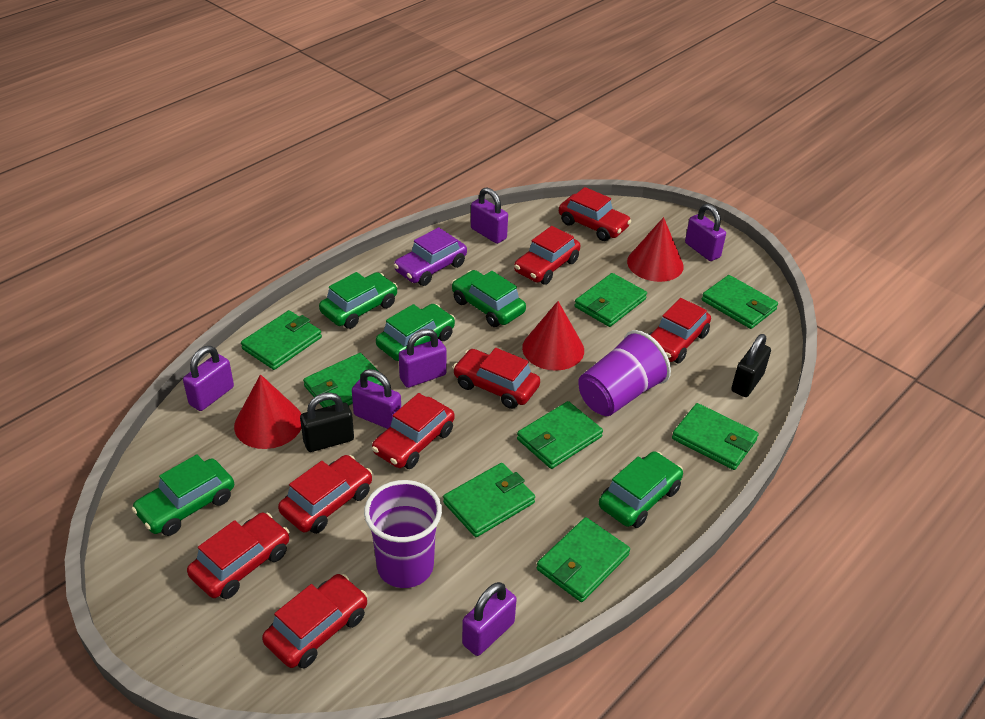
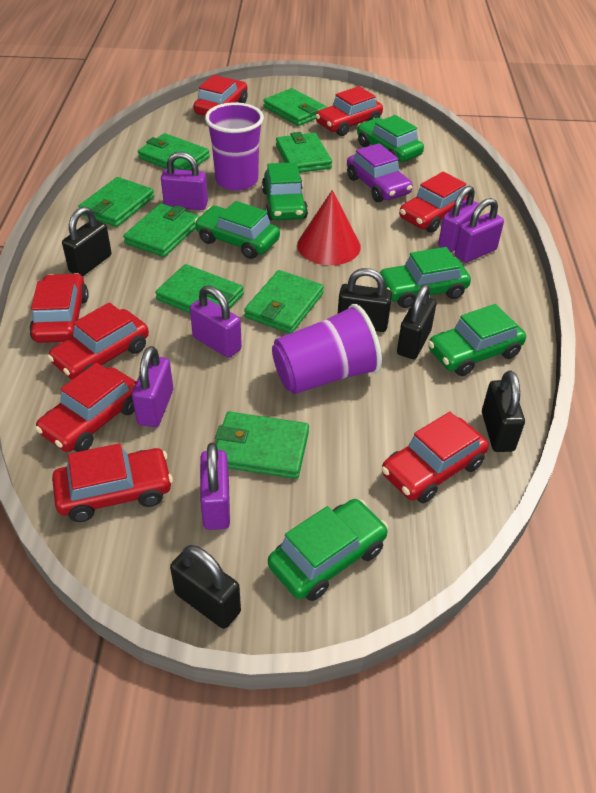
black padlock: 2 -> 5
green car: 5 -> 6
red cone: 3 -> 1

